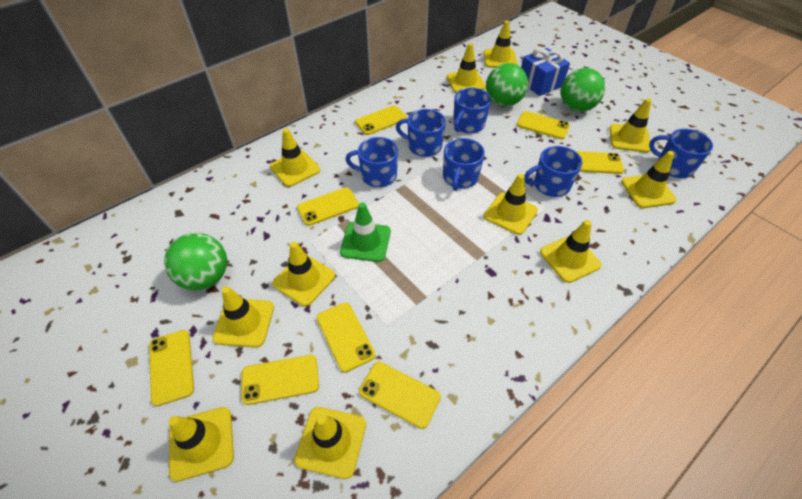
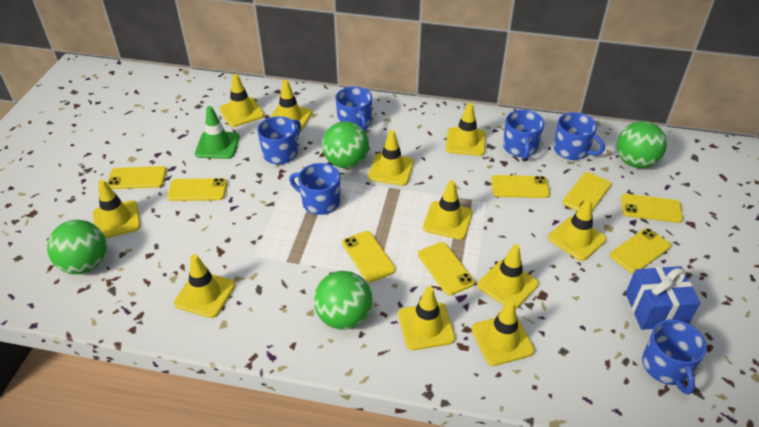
green ball: 3 -> 4

